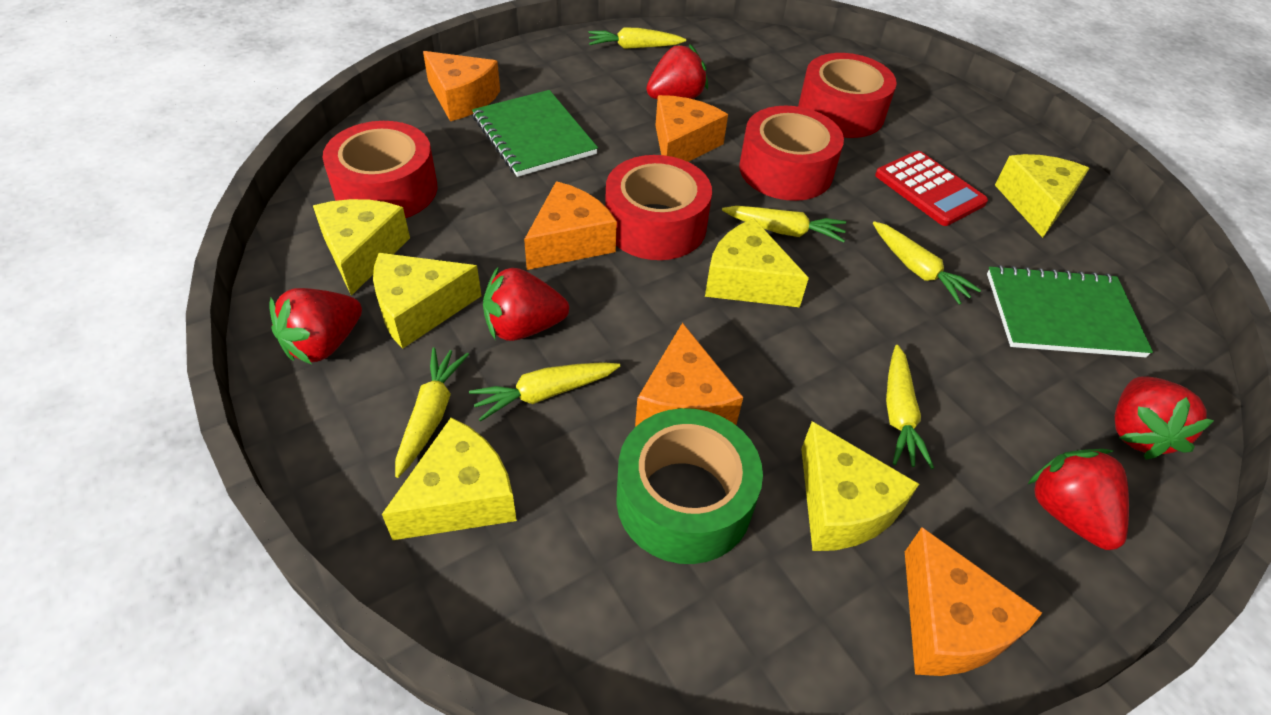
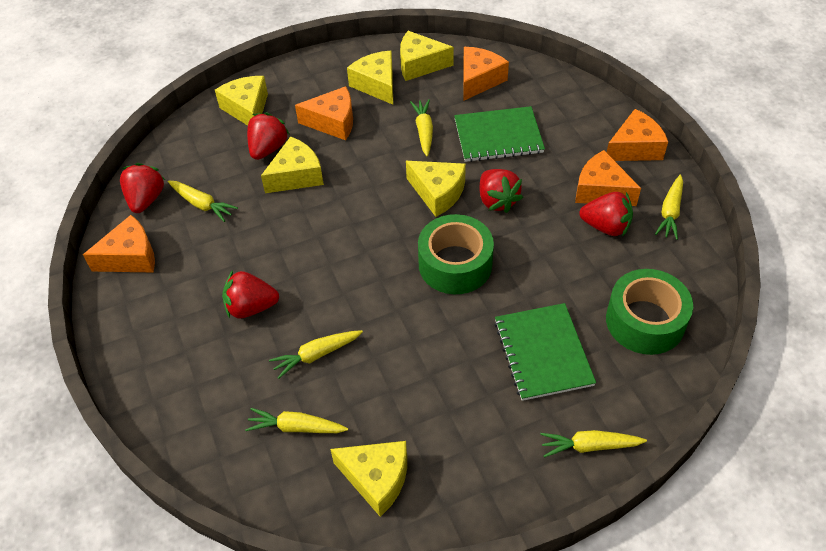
green tape: 1 -> 2
red calculator: 1 -> 0
red tape: 4 -> 0

